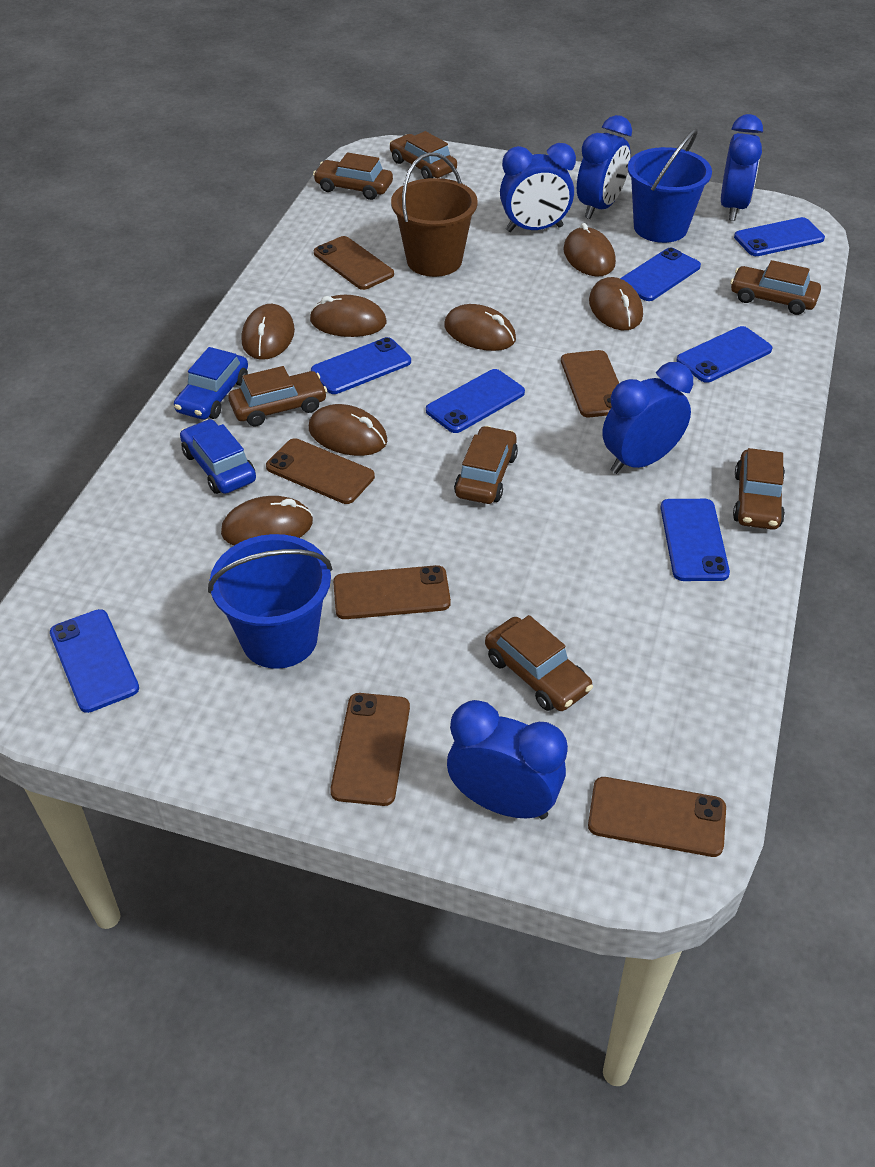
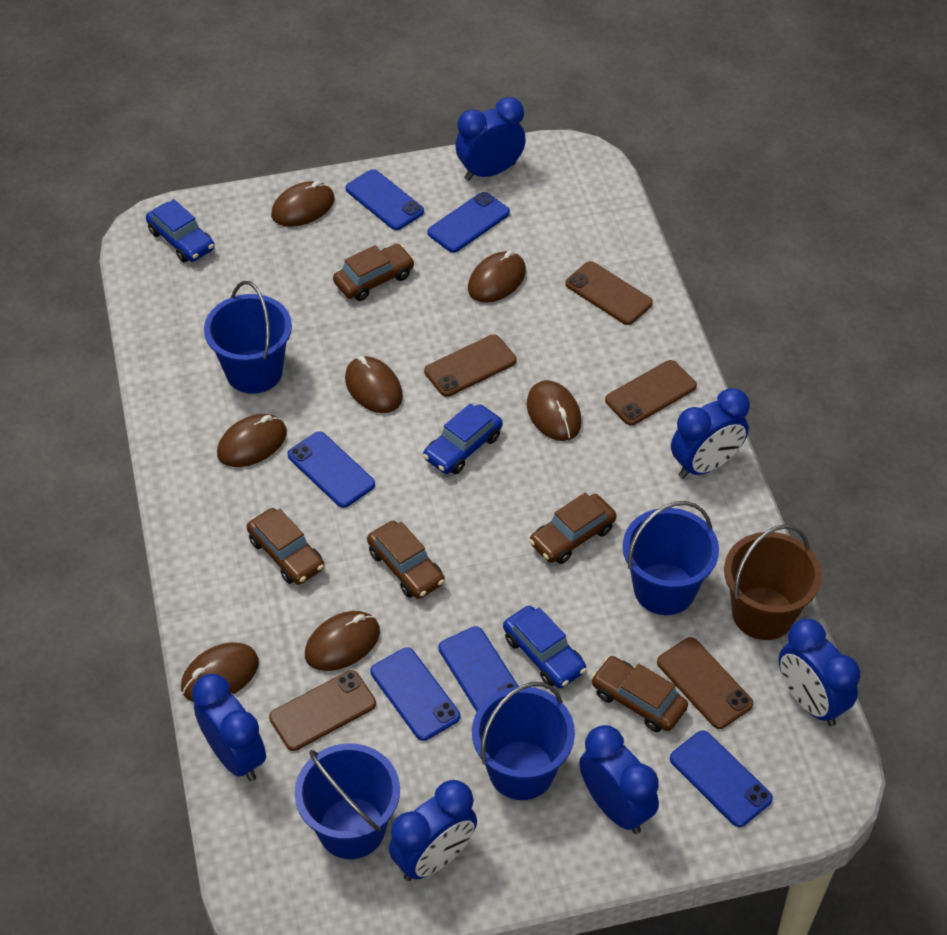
blue bucket: 2 -> 4
blue car: 2 -> 3
blue clock: 5 -> 6
blue phone: 7 -> 6
brown car: 7 -> 5
brown phone: 6 -> 5

